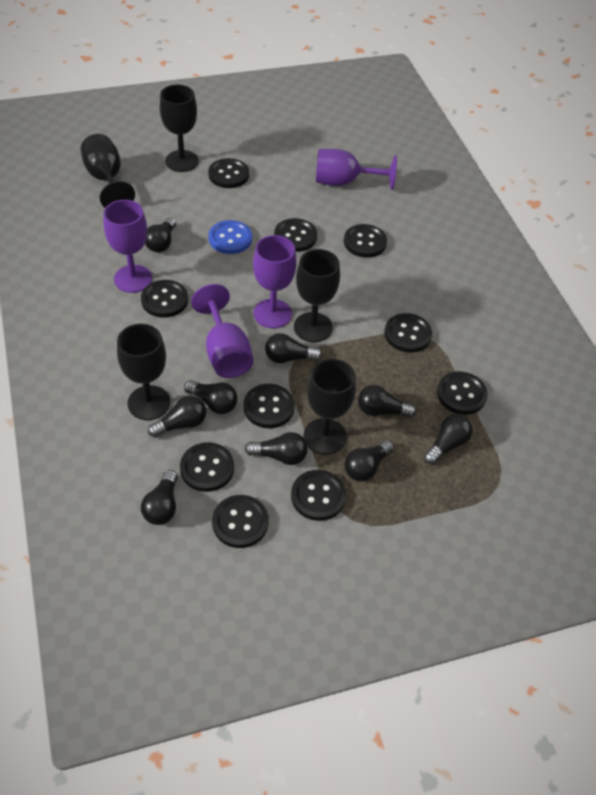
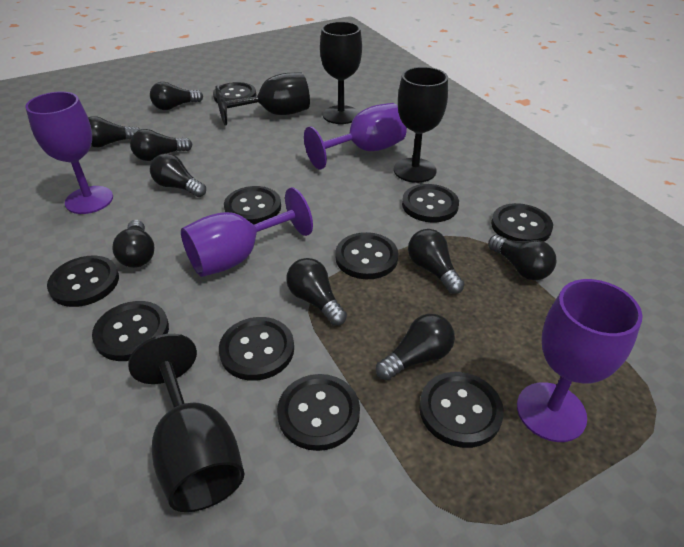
black goblet: 5 -> 4
blue button: 1 -> 0

